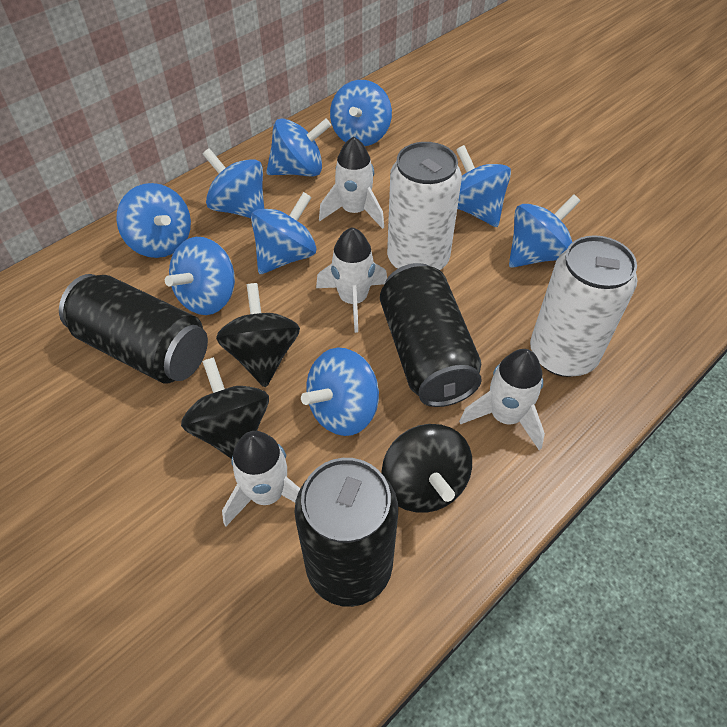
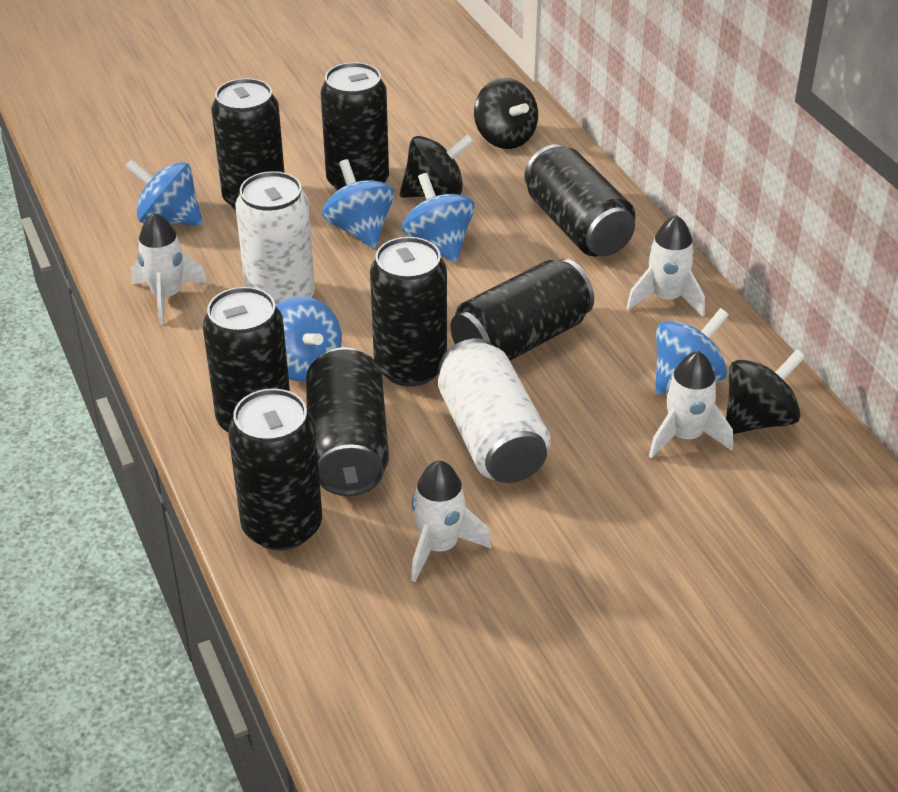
black can: 3 -> 8
blue spinning top: 9 -> 5

